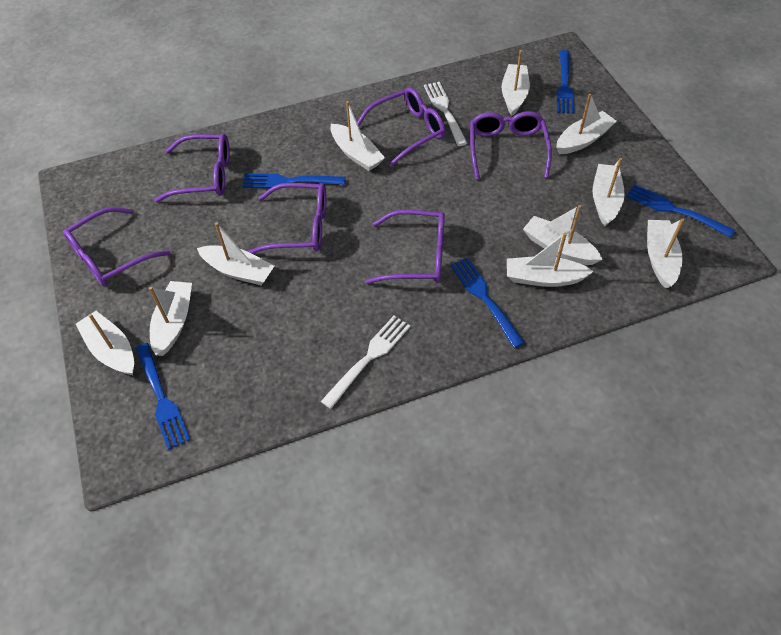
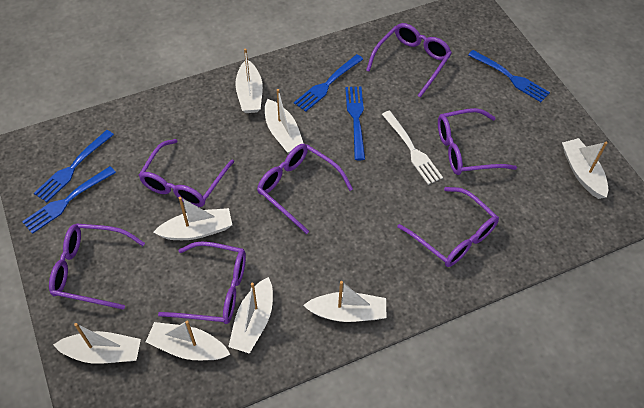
purple glasses: 6 -> 7
white boat: 10 -> 8
white fork: 2 -> 1

